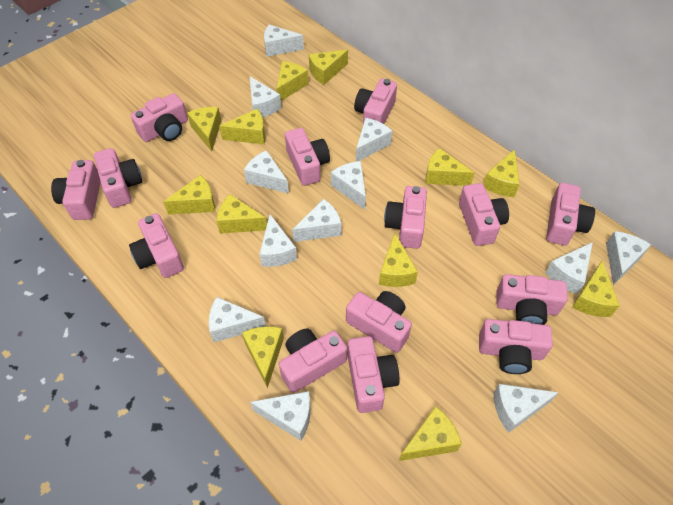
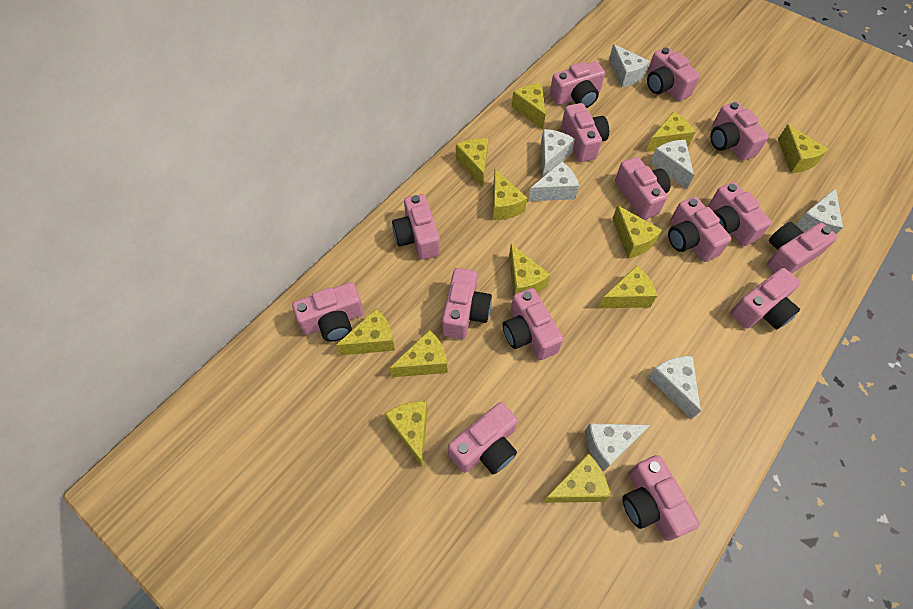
pink camera: 14 -> 15
white cheese: 12 -> 7

